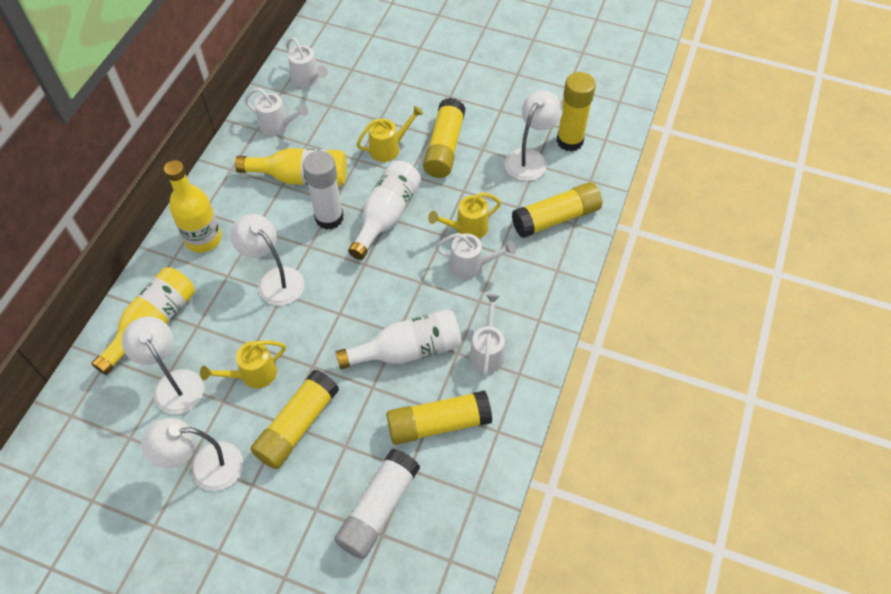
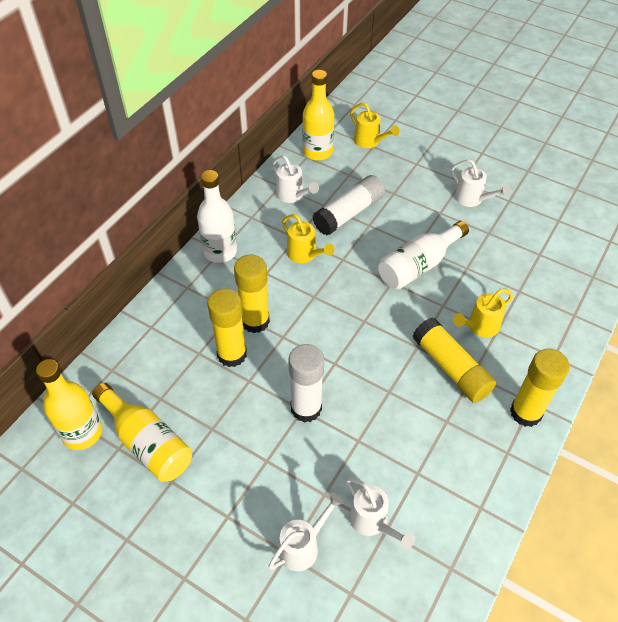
white lamp: 4 -> 0
yellow glue stick: 5 -> 4

